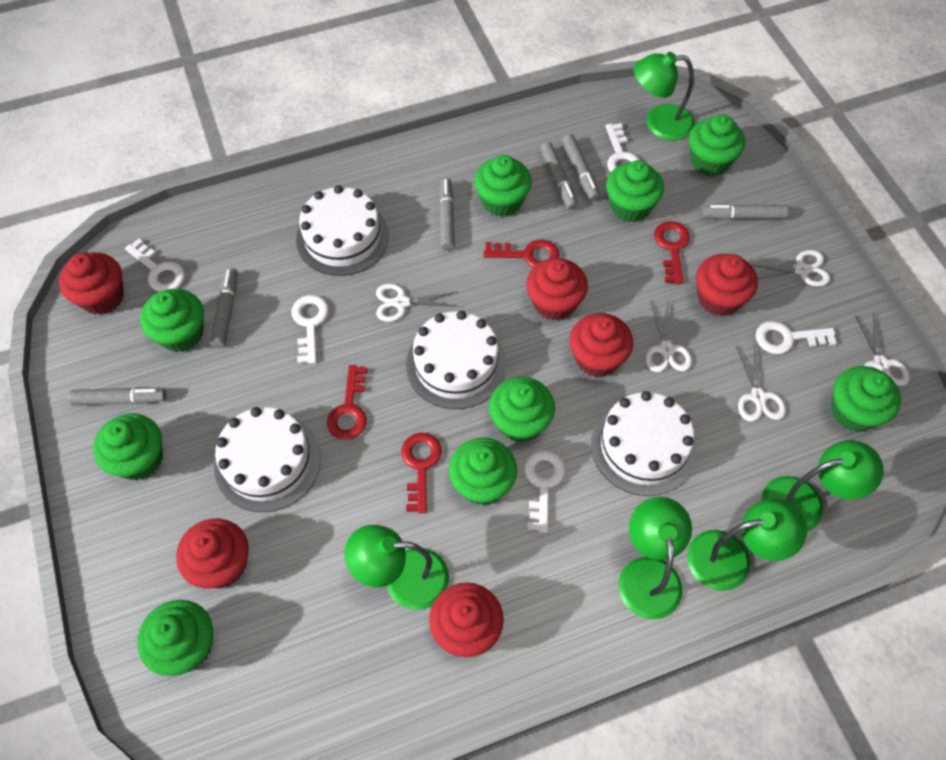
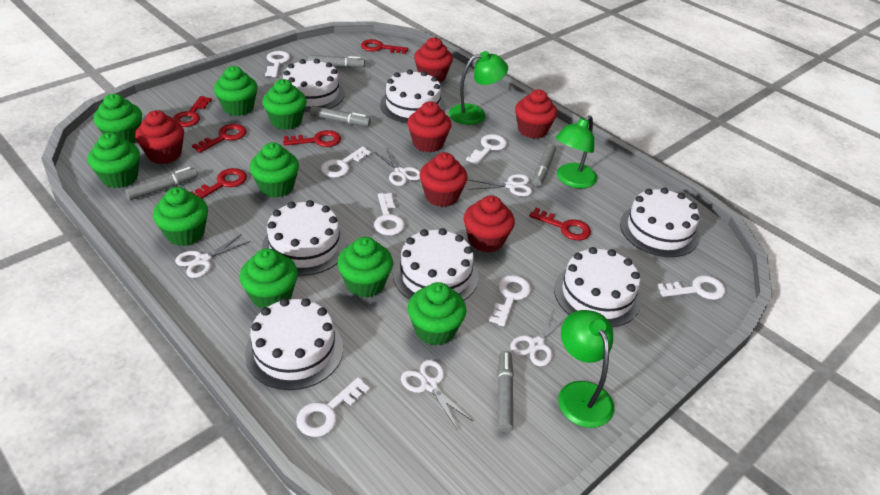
green lamp: 5 -> 3
grey marker: 6 -> 5
red key: 4 -> 6
white cake: 4 -> 7
white key: 5 -> 7

